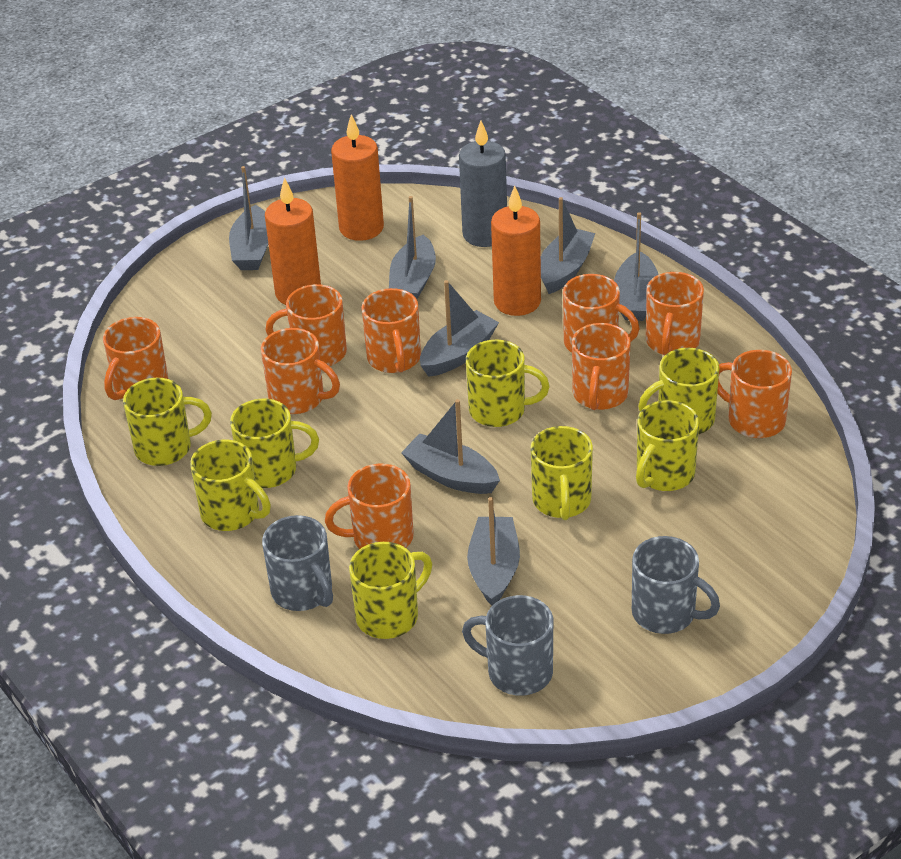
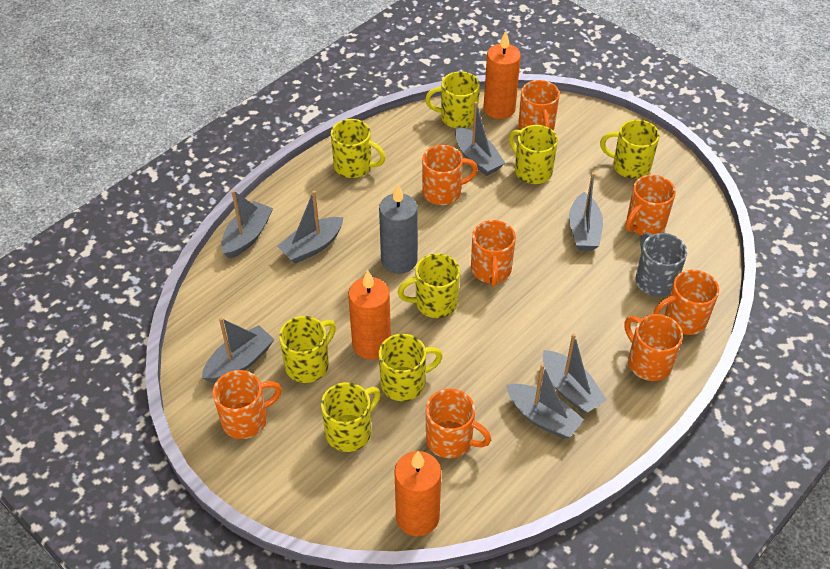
grey mug: 3 -> 1
orange mug: 9 -> 8

